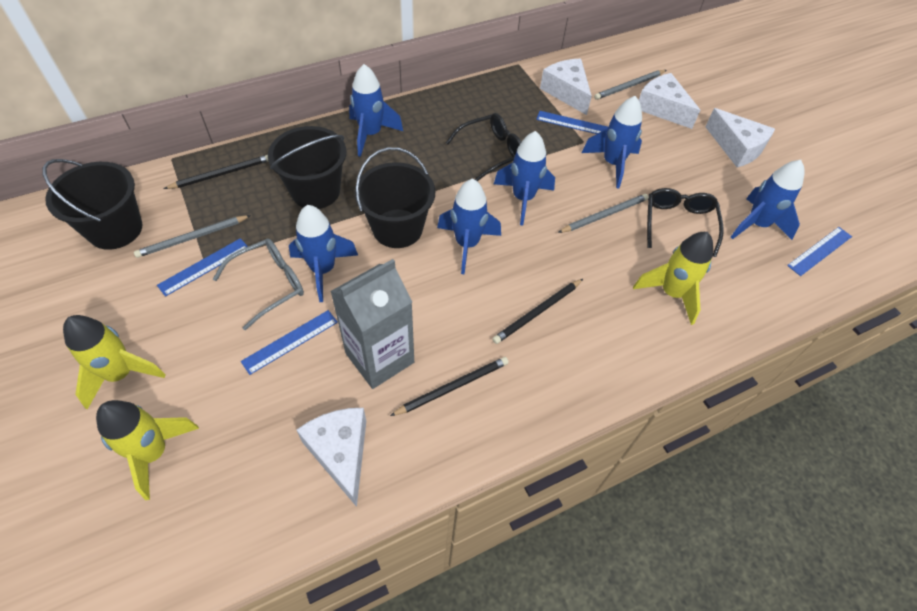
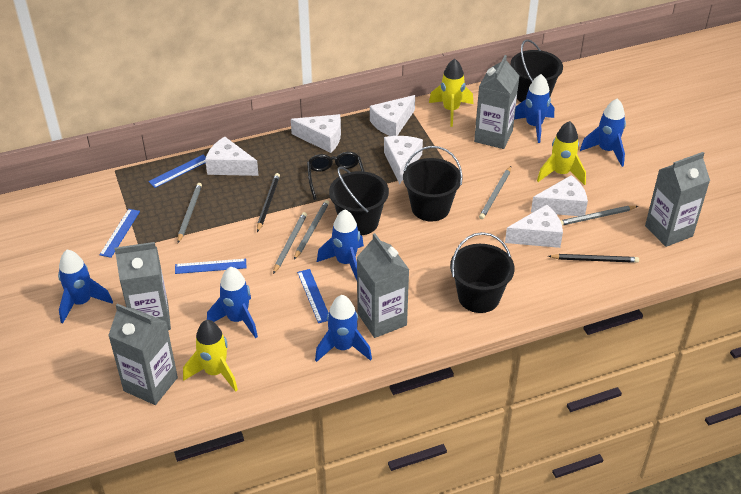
black bucket: 3 -> 4
black glasses: 2 -> 1
black pencil: 3 -> 2
grey carton: 1 -> 5
grey glasses: 1 -> 0
grey pencil: 3 -> 5
white cheese: 4 -> 6

